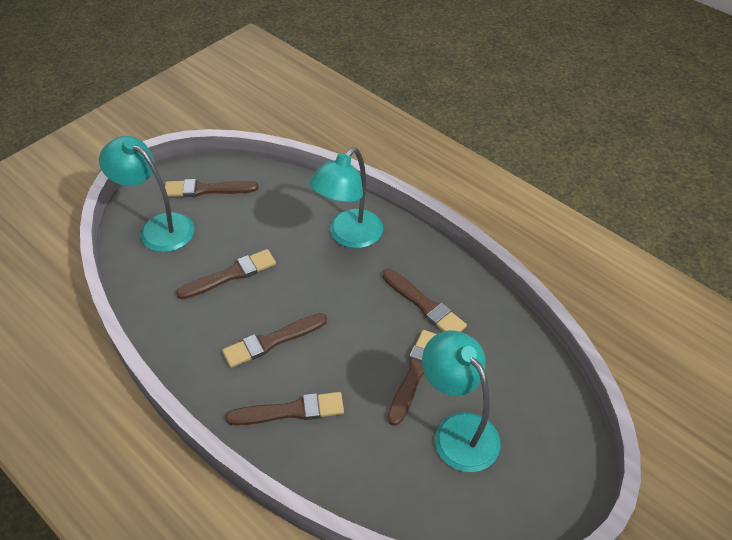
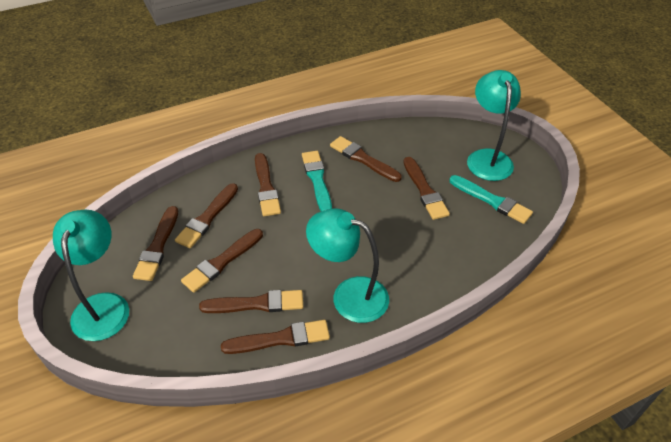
brown brush: 6 -> 8
turquoise brush: 0 -> 2

